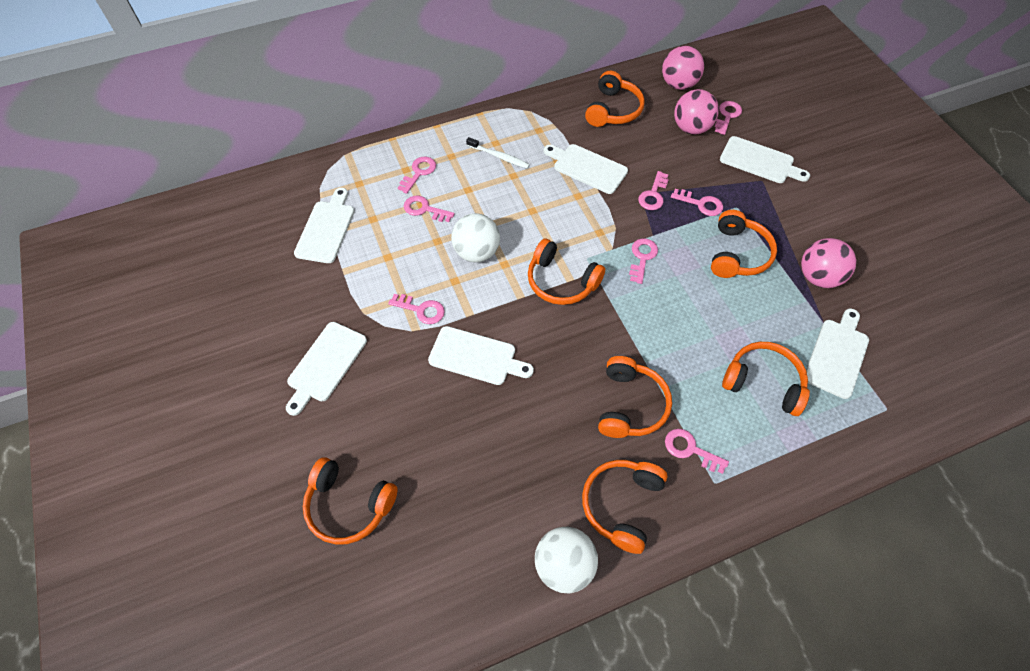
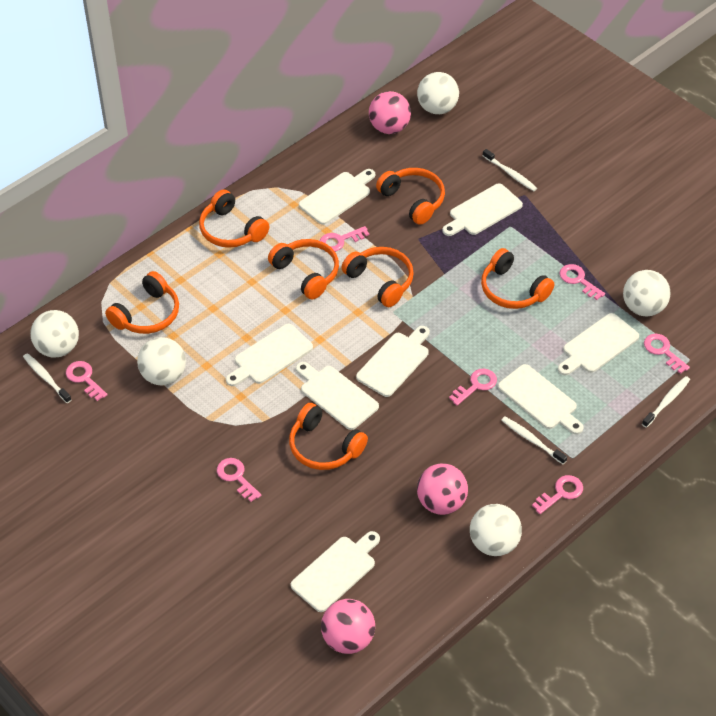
pink key: 8 -> 7
white ball: 2 -> 5
white cutting board: 6 -> 8
white toothbrush: 1 -> 4

